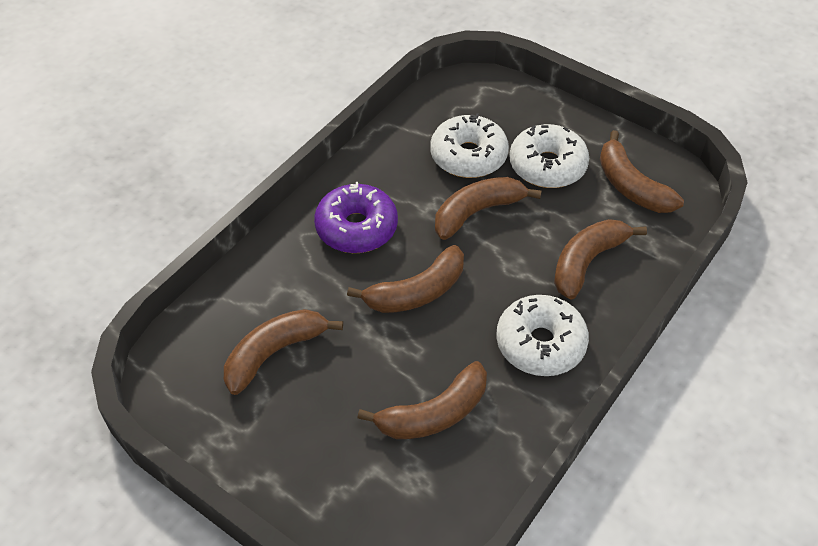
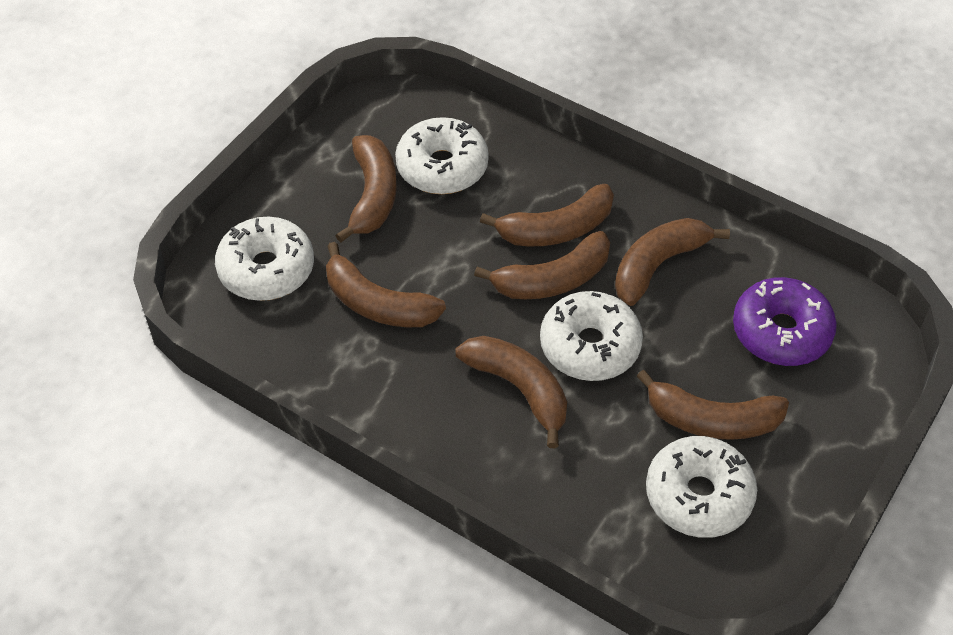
brown banana: 6 -> 7
white donut: 3 -> 4

